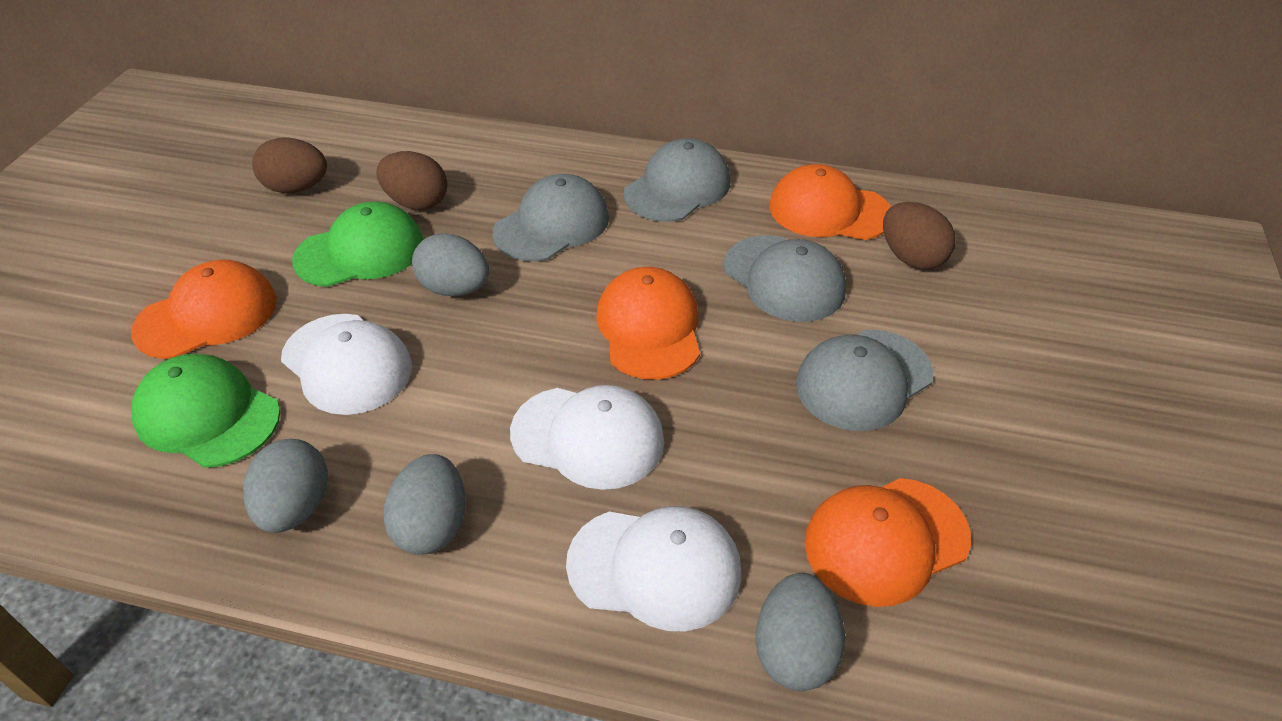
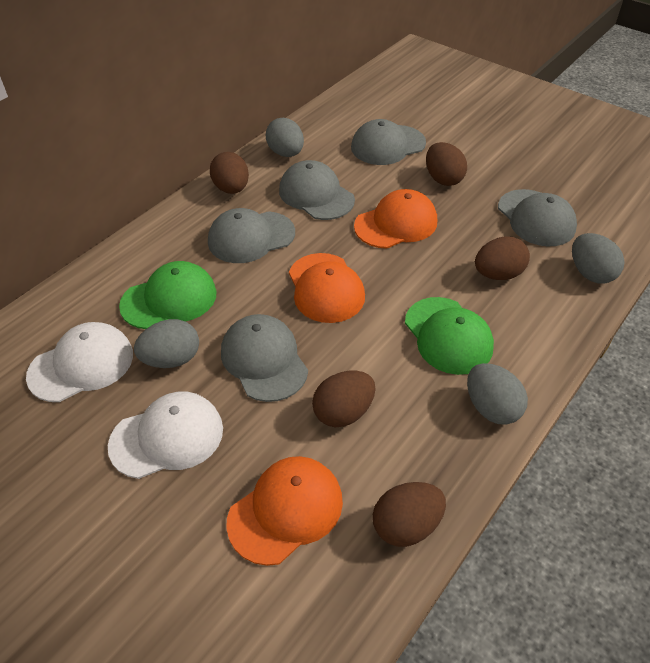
brown egg: 3 -> 5
grey cap: 4 -> 5
orange cap: 4 -> 3
white cap: 3 -> 2

